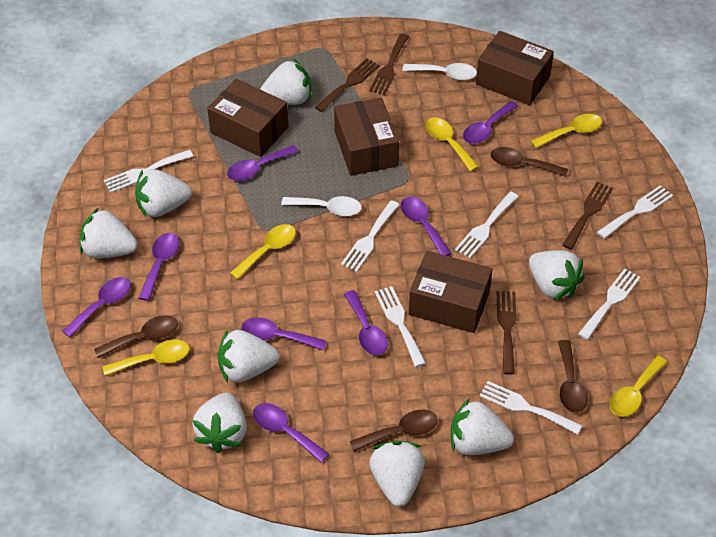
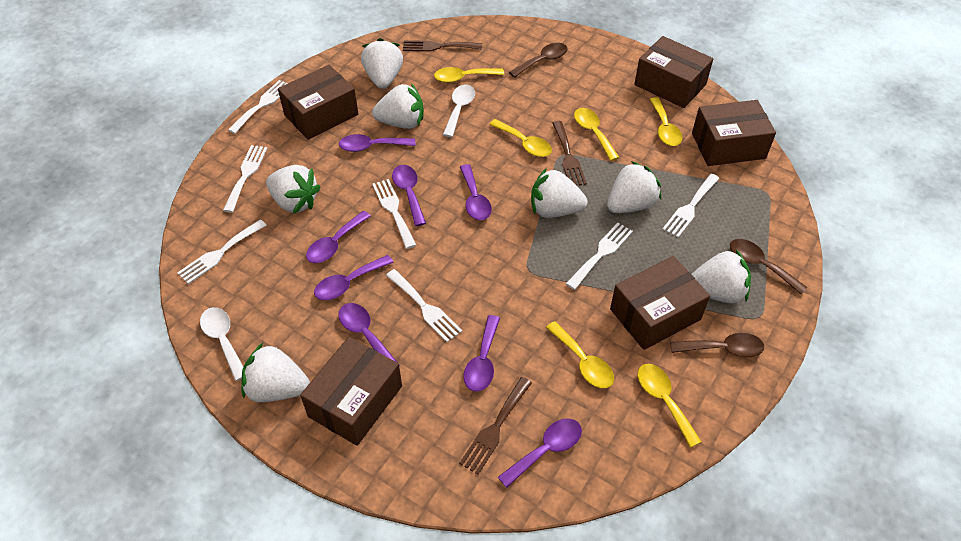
brown box: 4 -> 5
brown fork: 4 -> 3
brown spoon: 4 -> 3
white strawberry: 8 -> 7
yellow spoon: 5 -> 6

